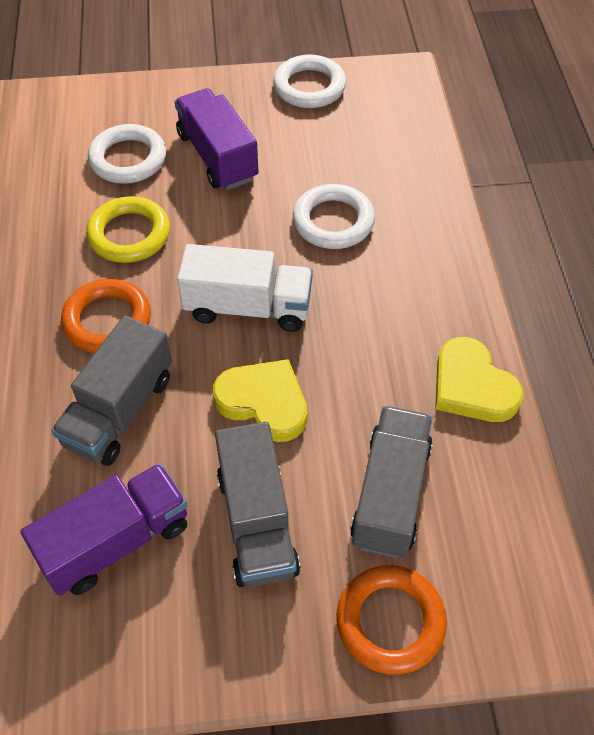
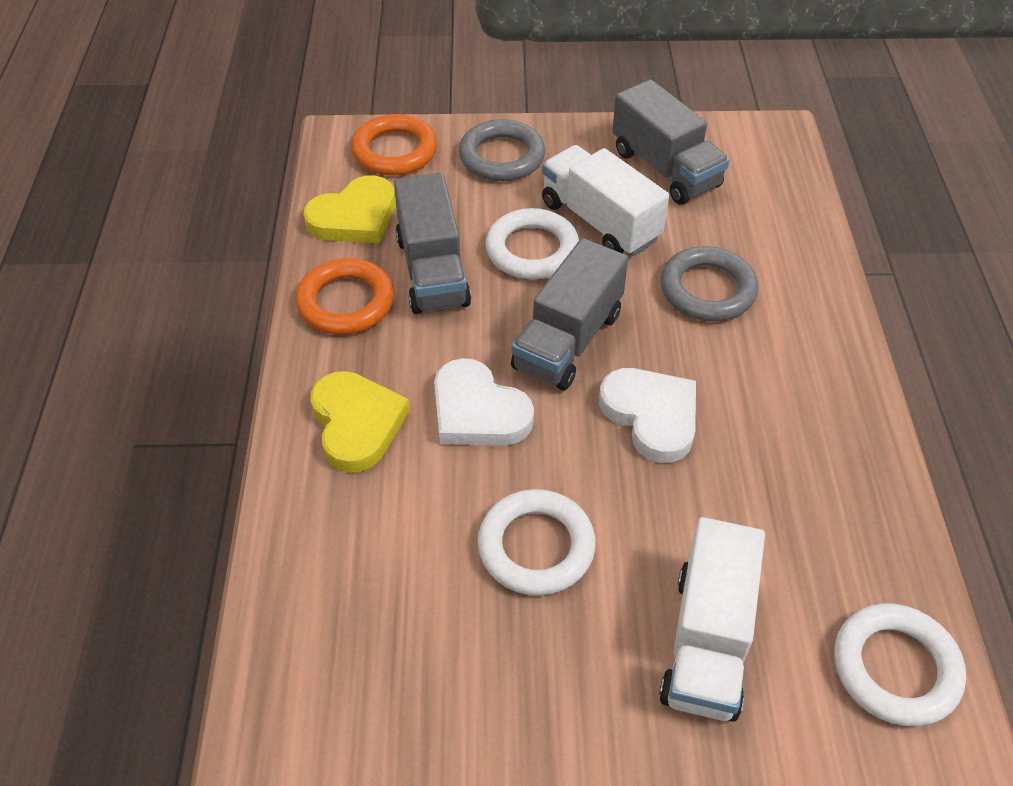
grey ring: 0 -> 2
purple truck: 2 -> 0
white heart: 0 -> 2
white truck: 1 -> 2
yellow ring: 1 -> 0

